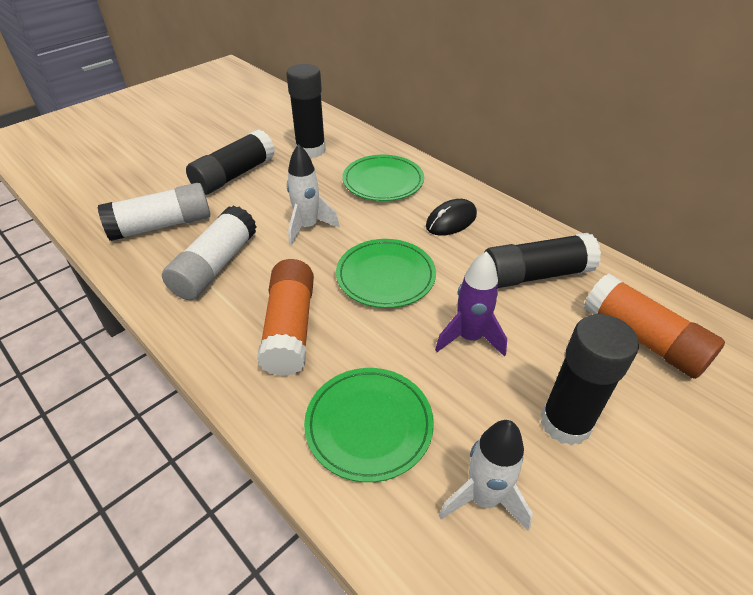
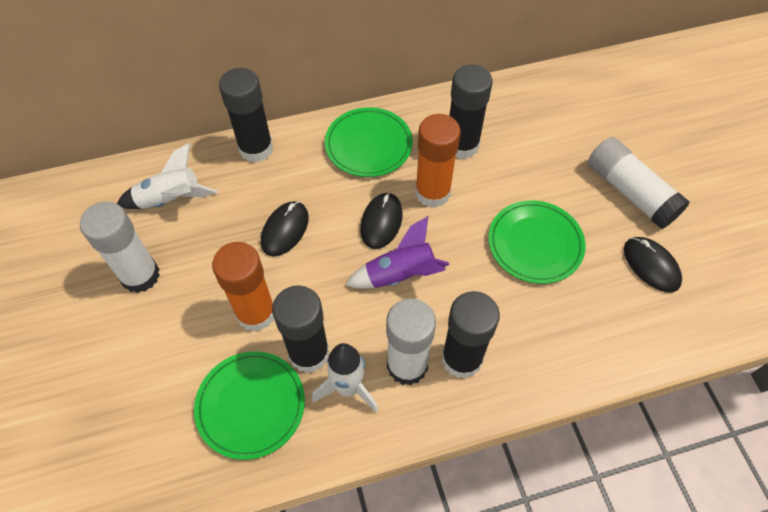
black mouse: 1 -> 3
white glue stick: 2 -> 3

